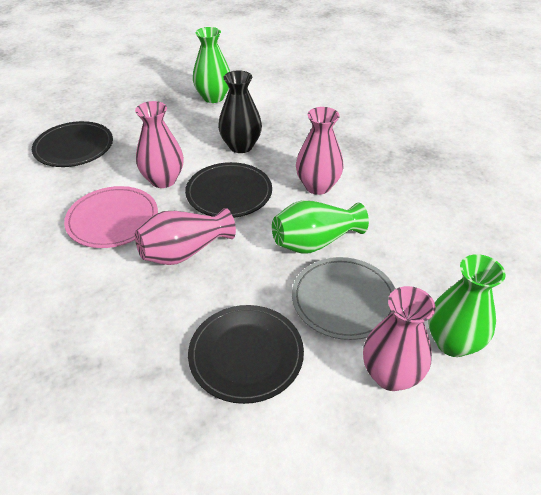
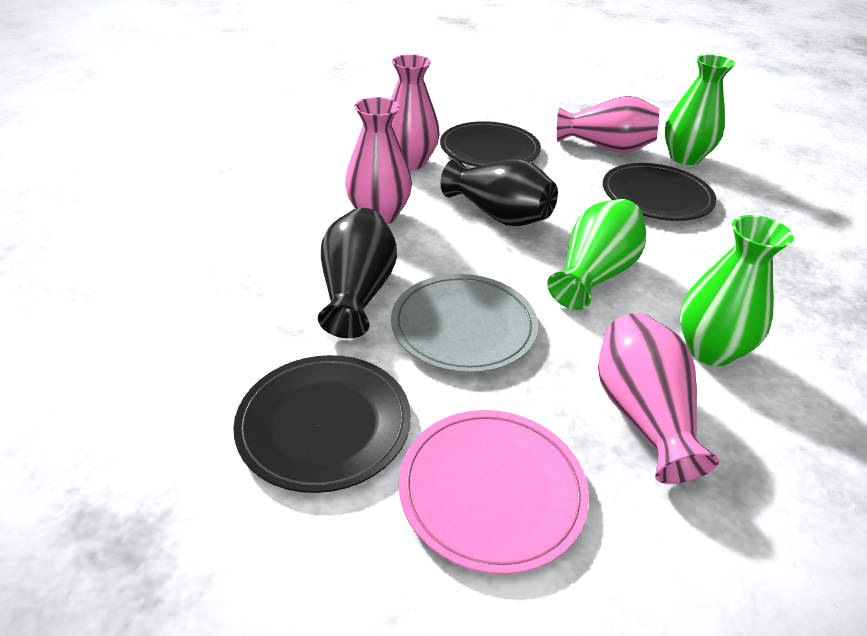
black vase: 1 -> 2

